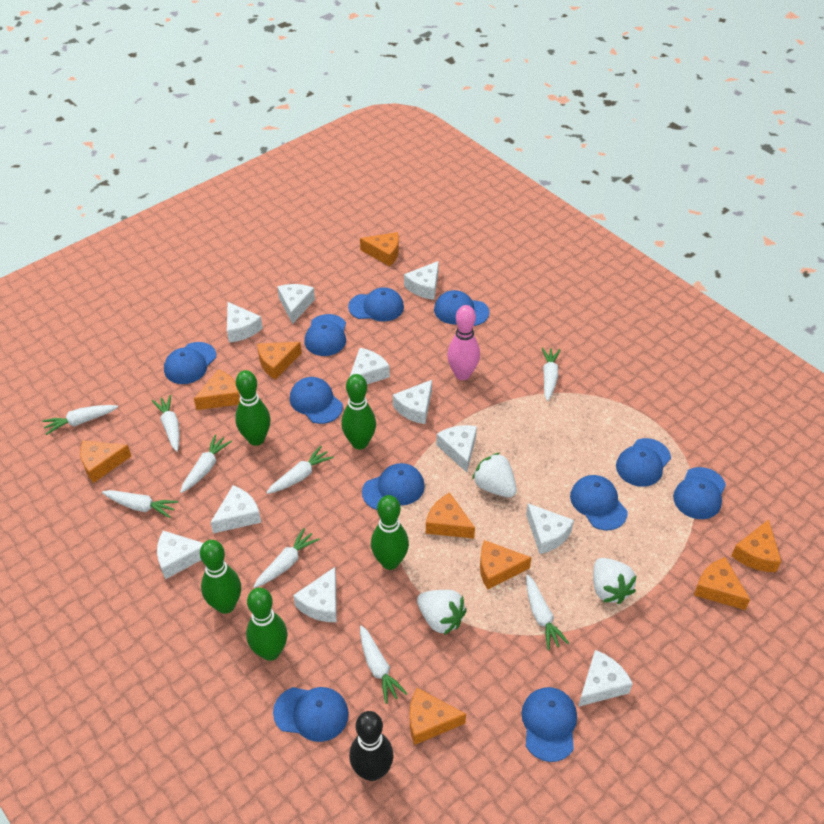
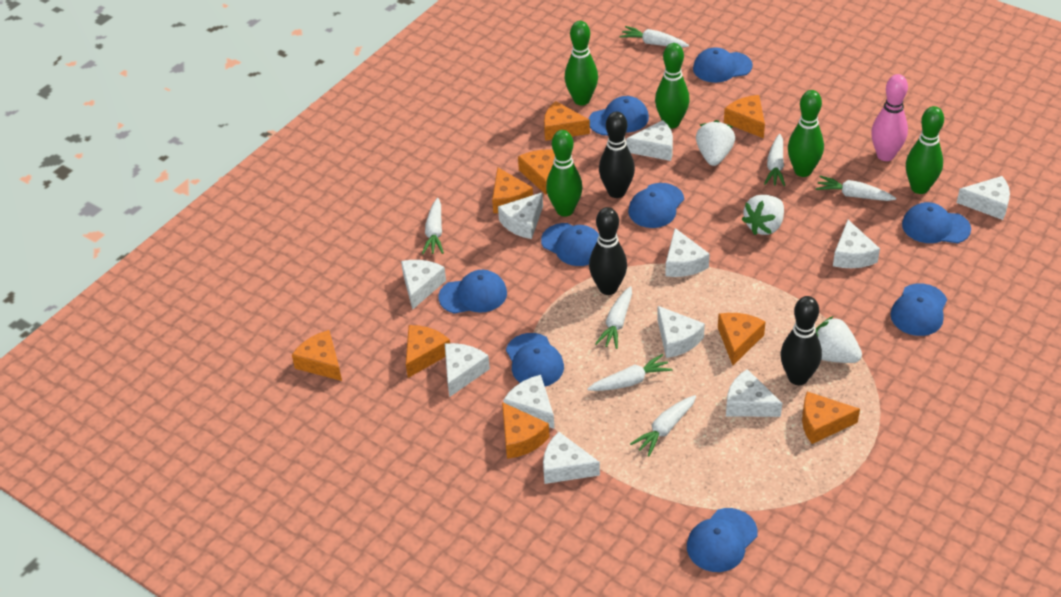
black bowling pin: 1 -> 3
blue cap: 11 -> 9
white carrot: 9 -> 7

